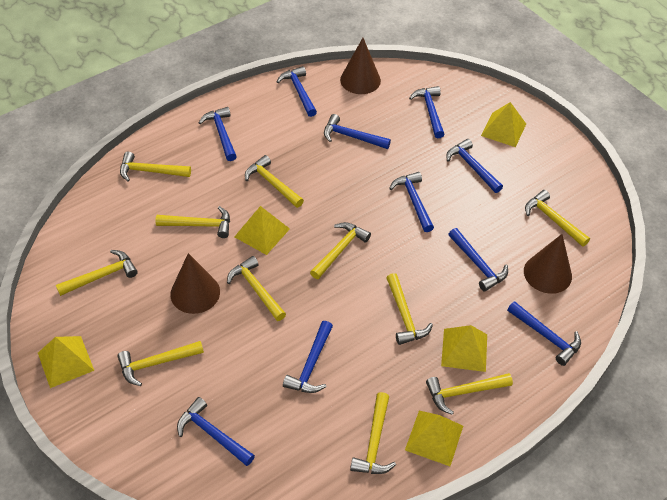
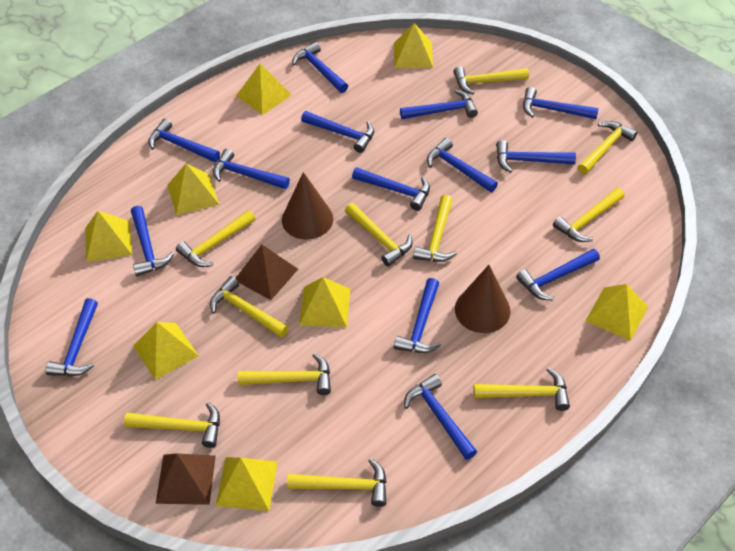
blue hammer: 10 -> 14
brown cone: 3 -> 2
brown pyramid: 0 -> 2
yellow pyramid: 5 -> 8

